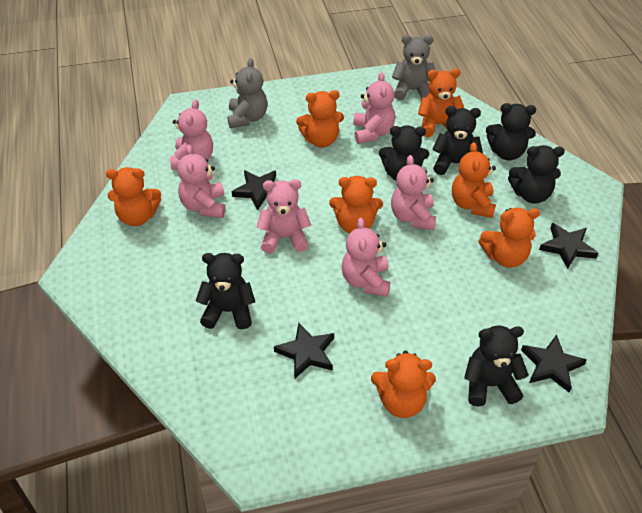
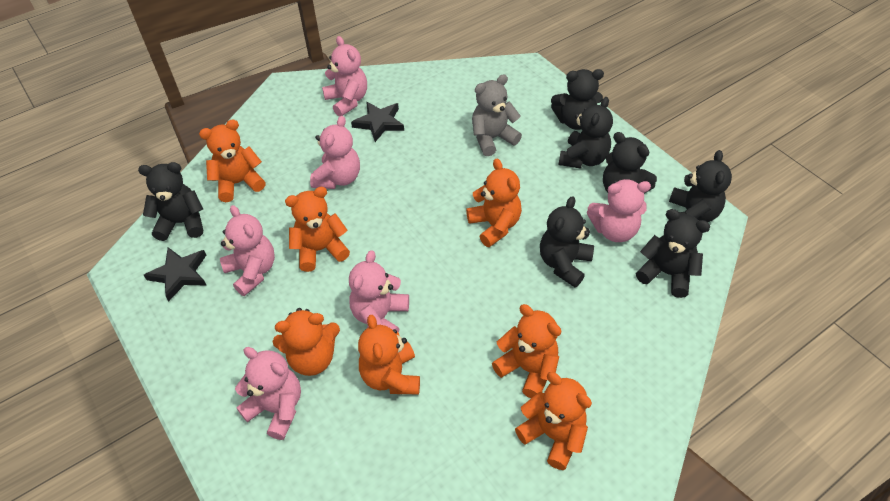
black star: 4 -> 2
black teddy bear: 6 -> 7
grey teddy bear: 2 -> 1

